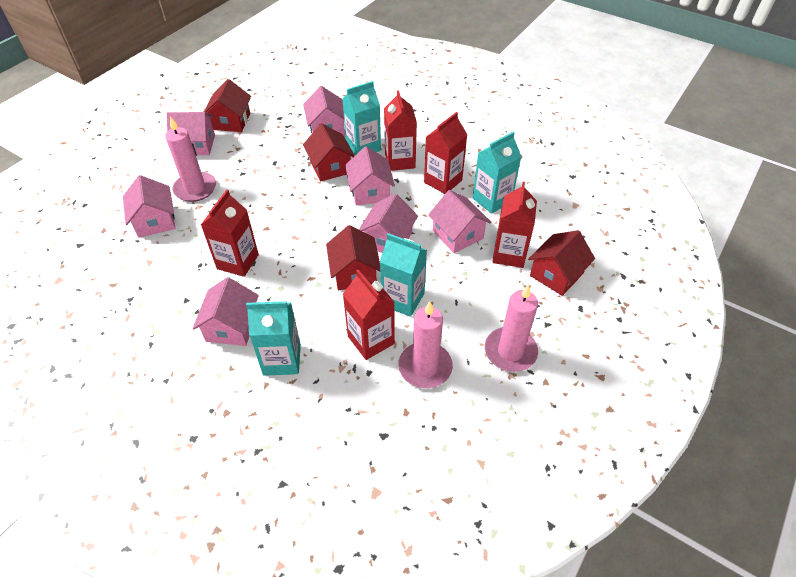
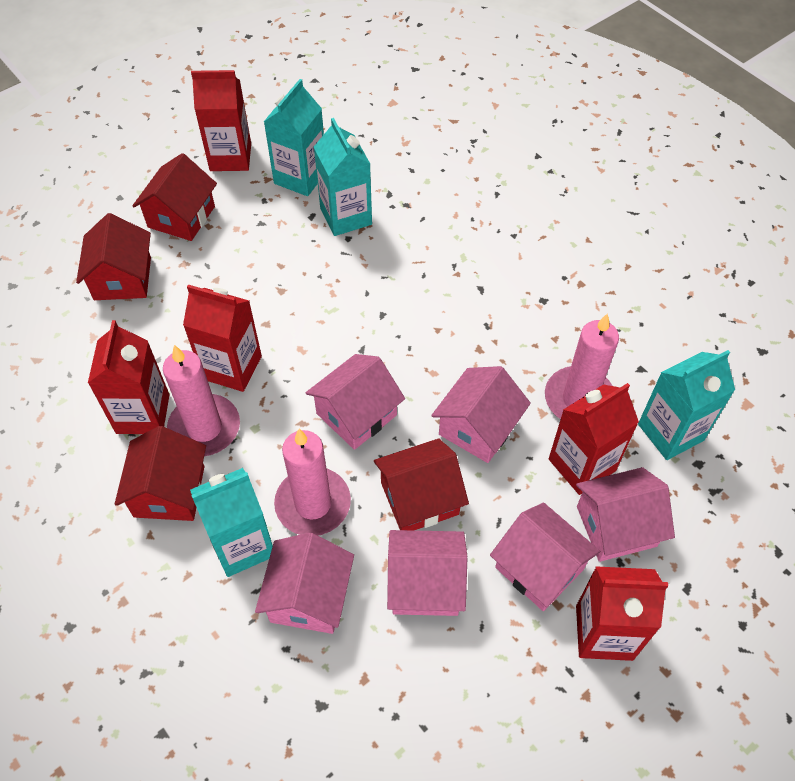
pink house: 7 -> 6

